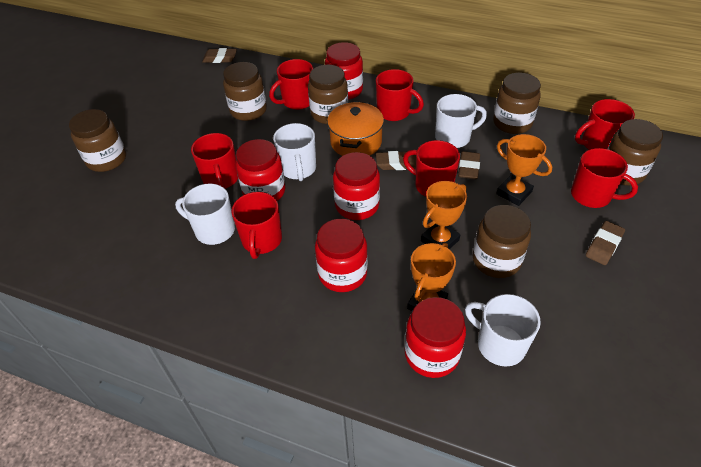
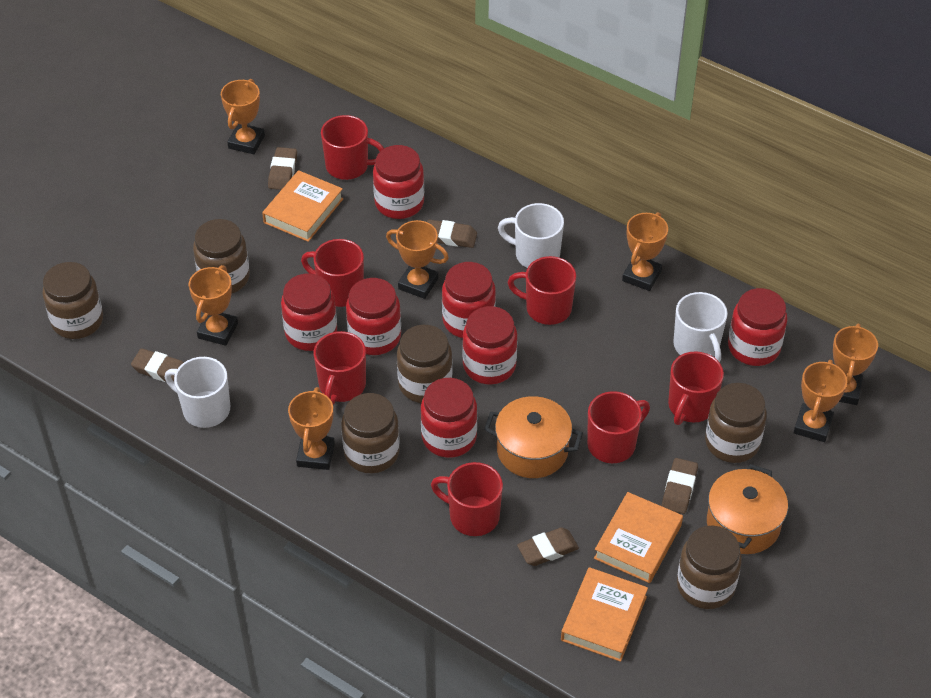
brown eraser: 4 -> 5
orange book: 0 -> 3
orange pot: 1 -> 2
orange trophy: 3 -> 7
red jar: 5 -> 7
white mug: 4 -> 3

